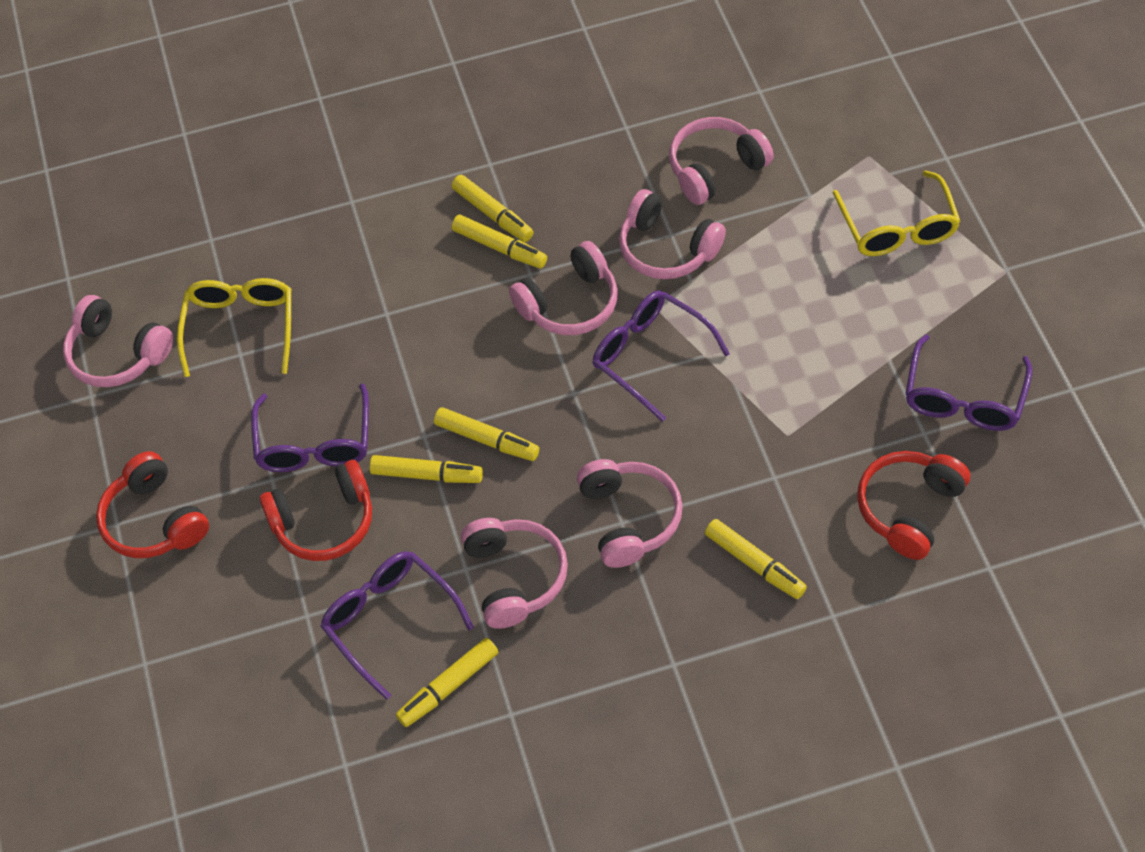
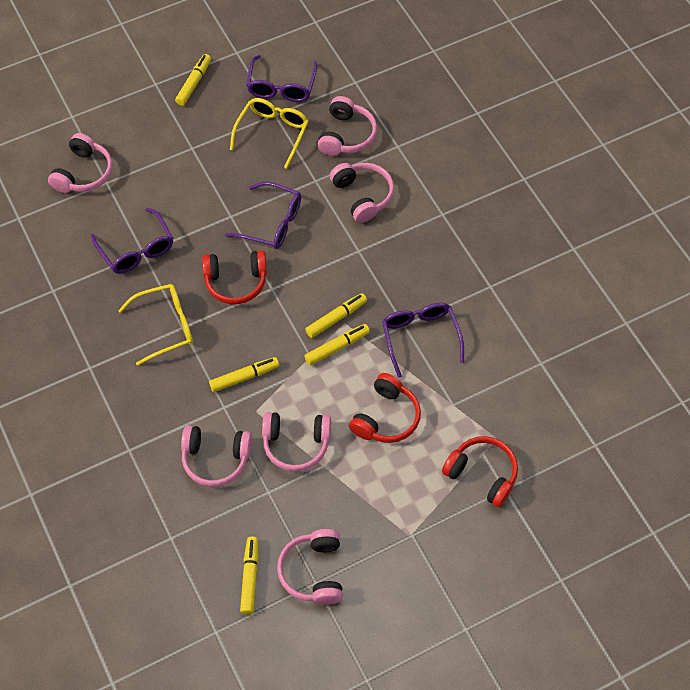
yellow marker: 6 -> 5

